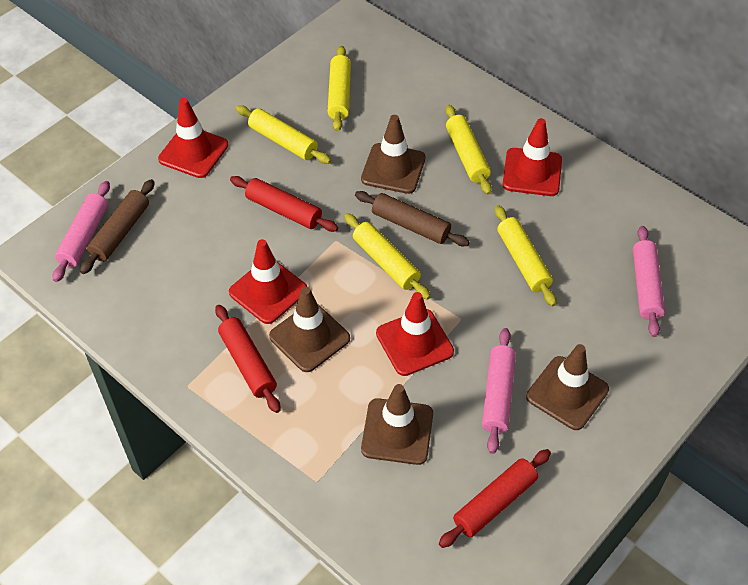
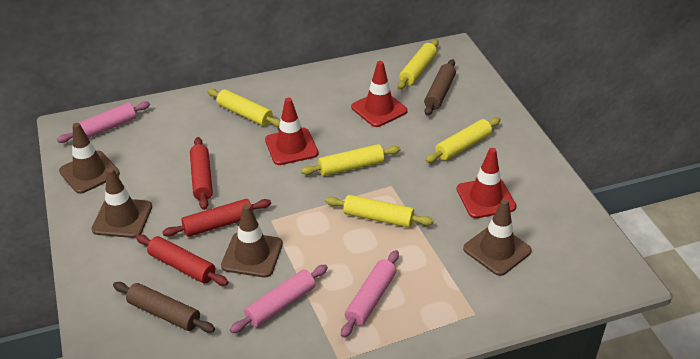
red traffic cone: 4 -> 3

